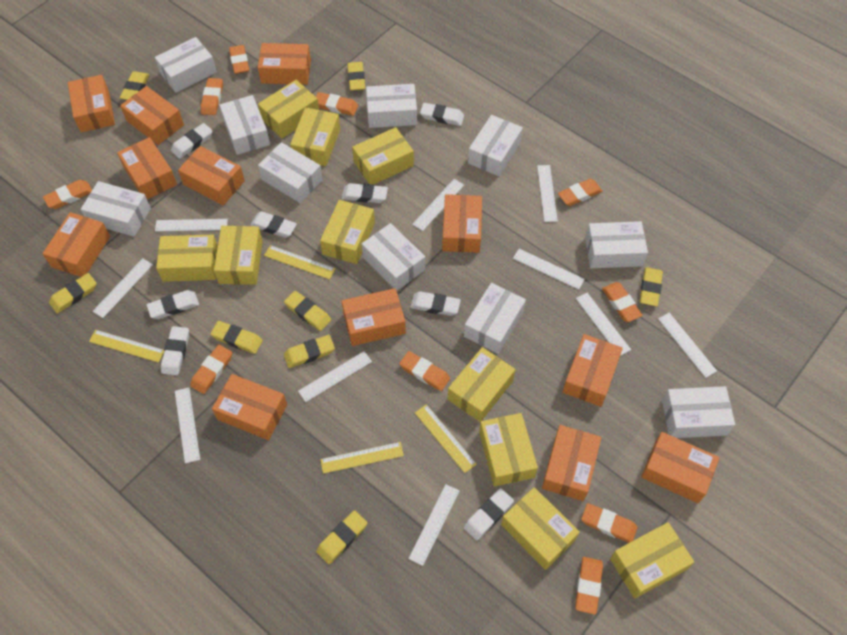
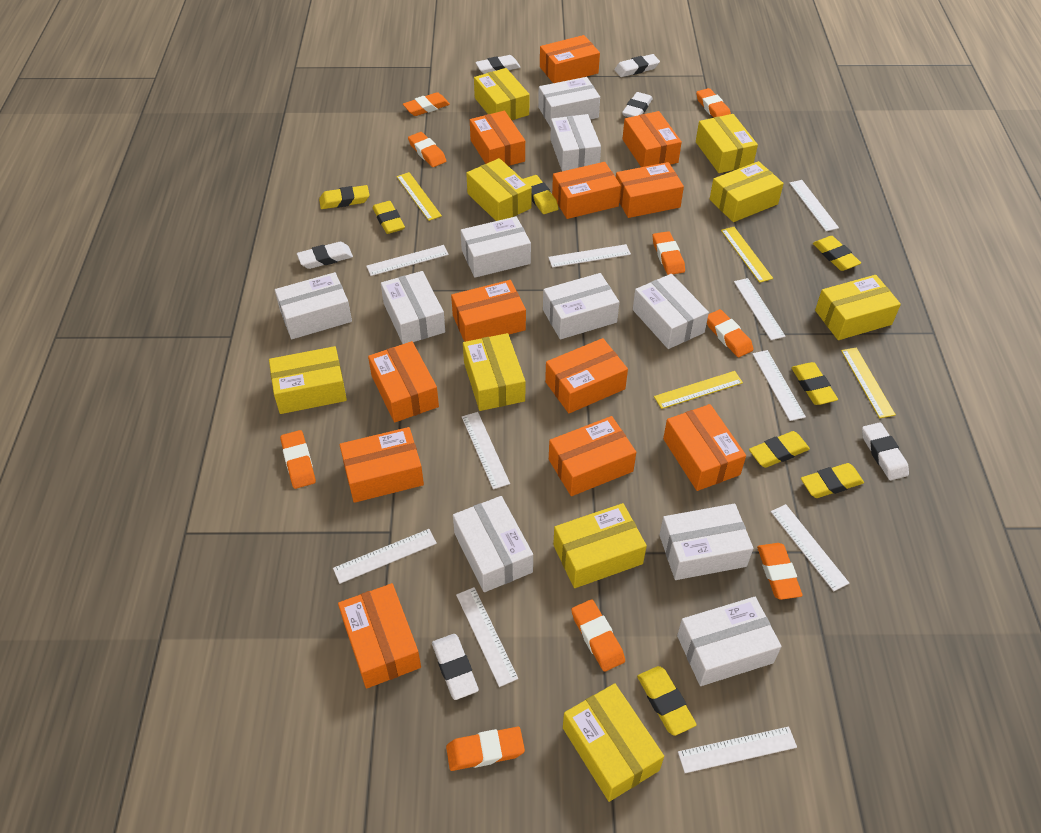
orange eraser: 10 -> 9
white eraser: 8 -> 6
yellow box: 10 -> 9

